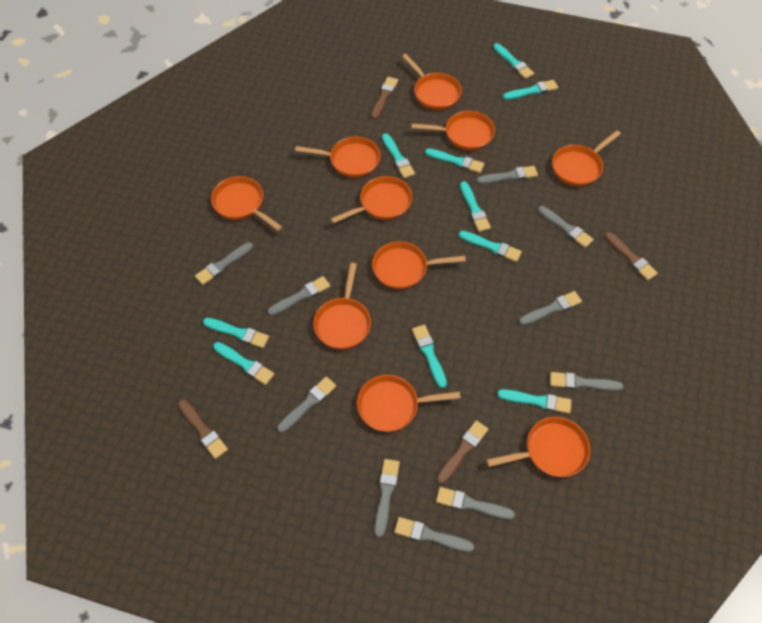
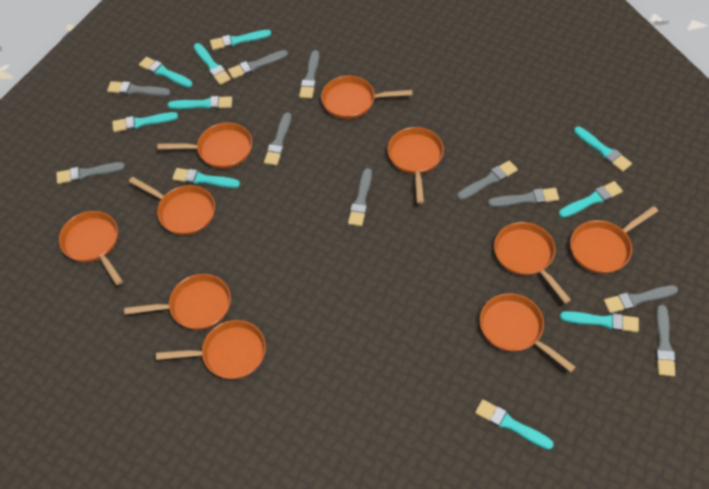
brown brush: 4 -> 0

